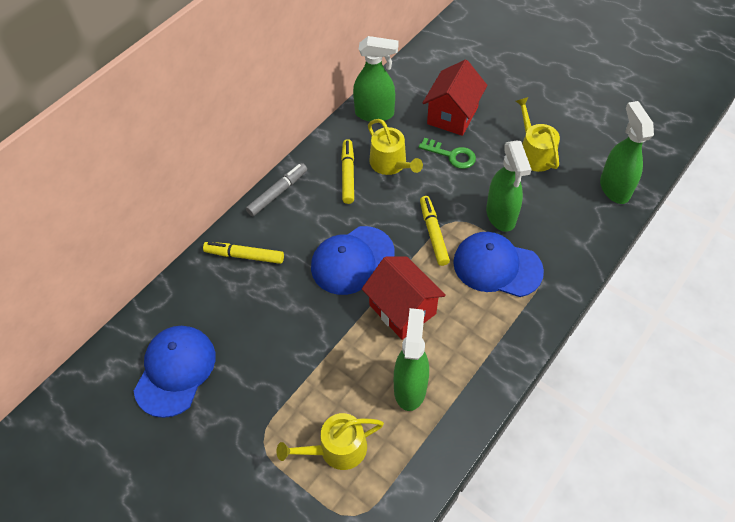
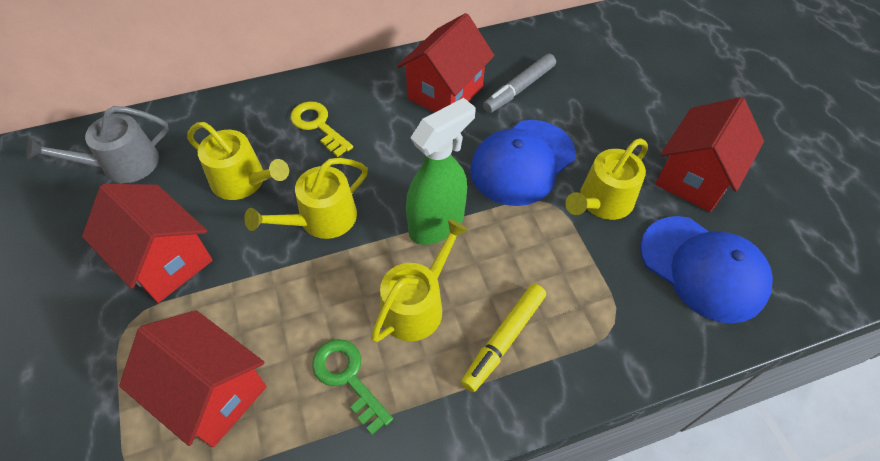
blue cap: 3 -> 2
green spray bottle: 4 -> 1
grey watering can: 0 -> 1
red house: 2 -> 4
yellow key: 0 -> 1
yellow marker: 3 -> 1
yellow watering can: 3 -> 4

